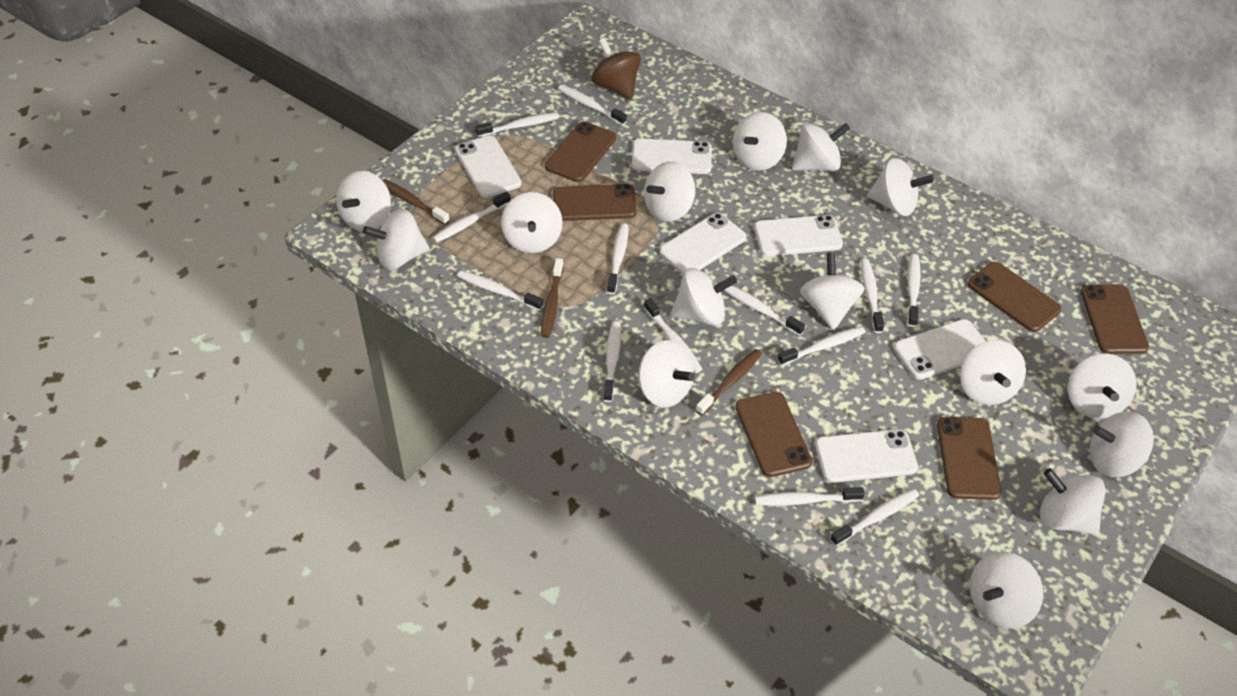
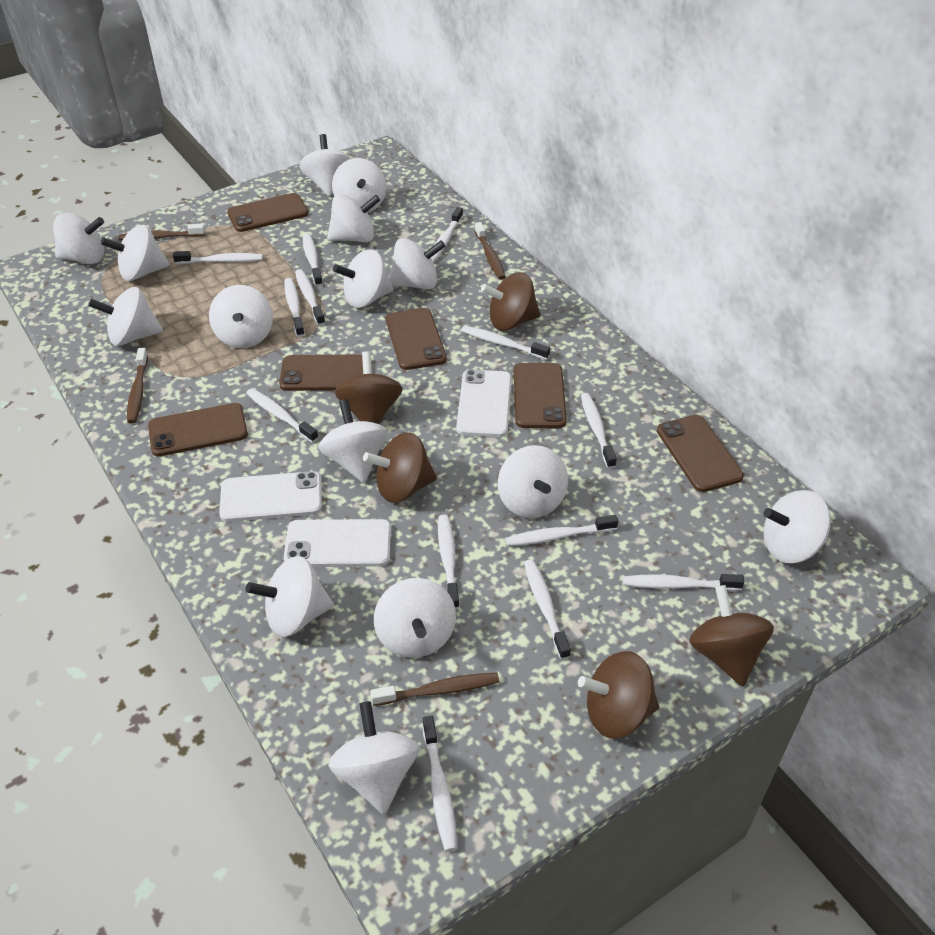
brown spinning top: 1 -> 5
brown toothbrush: 3 -> 4
white phone: 6 -> 3

